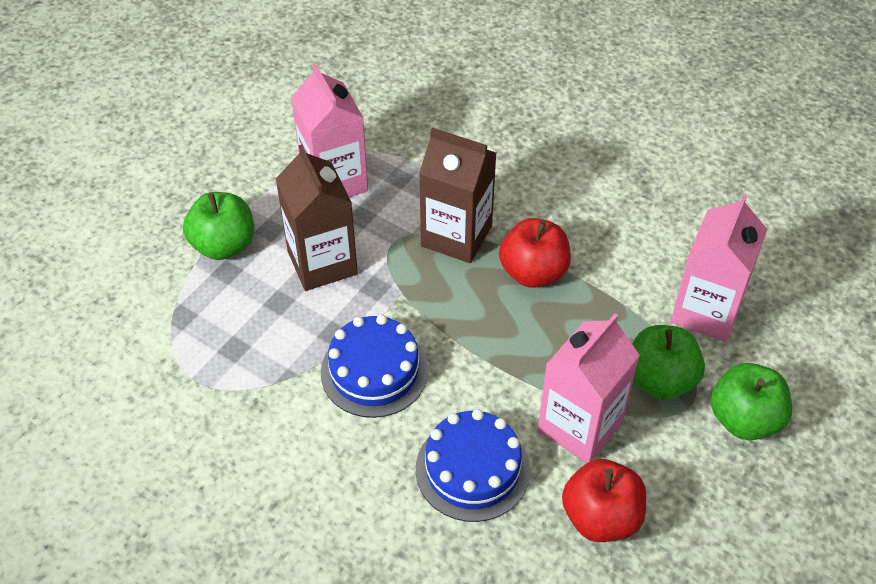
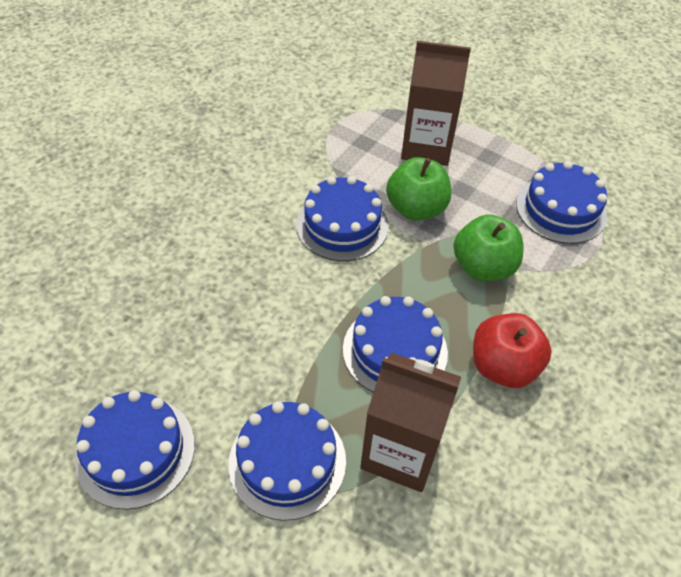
blue cake: 2 -> 5
green apple: 3 -> 2
pink carton: 3 -> 0
red apple: 2 -> 1

